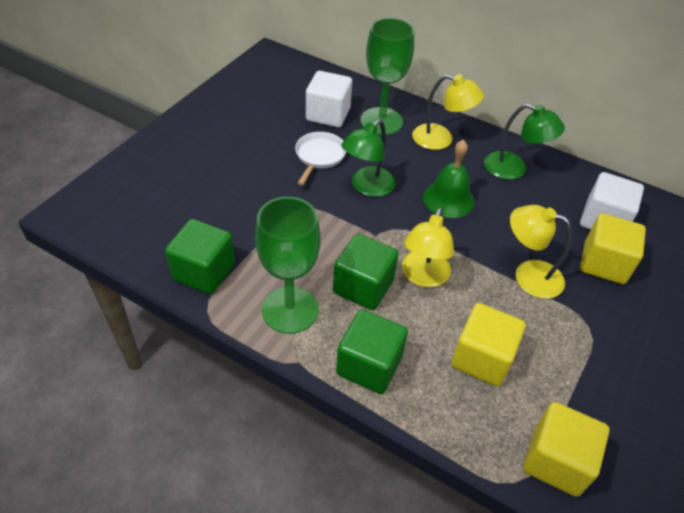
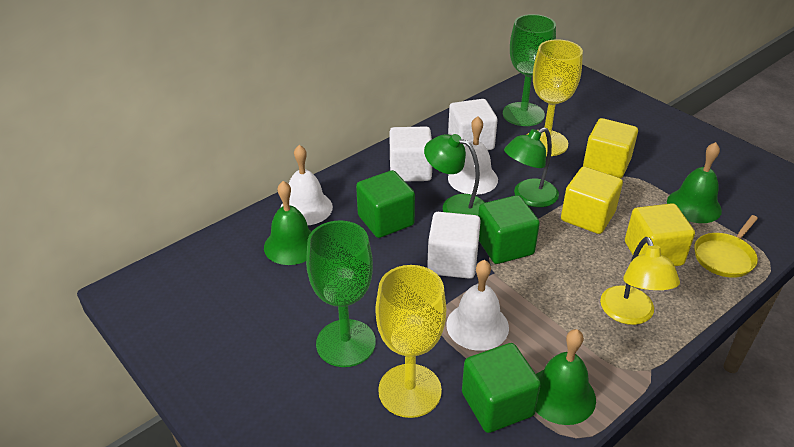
green bell: 1 -> 3
white bell: 0 -> 3
white cube: 2 -> 3
white pan: 1 -> 0
yellow goblet: 0 -> 2
yellow lamp: 3 -> 1
yellow pan: 0 -> 1

